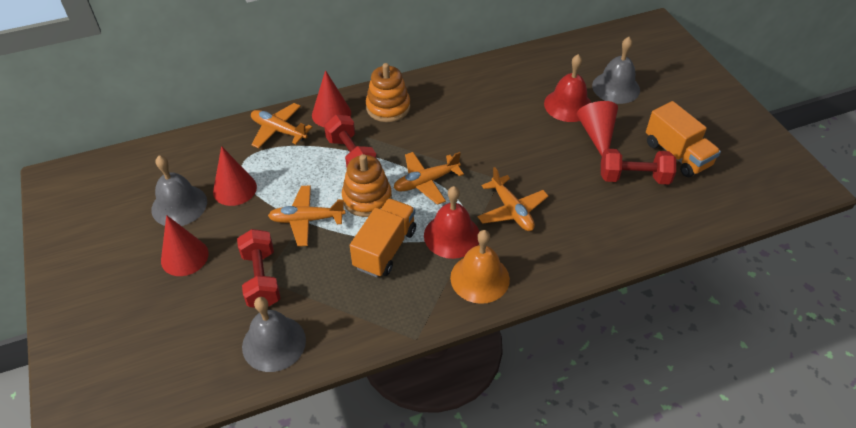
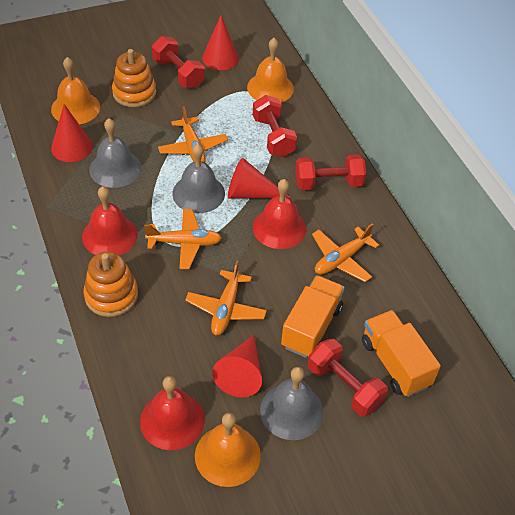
orange bell: 1 -> 3
red bell: 2 -> 3
red dumbbell: 3 -> 4

